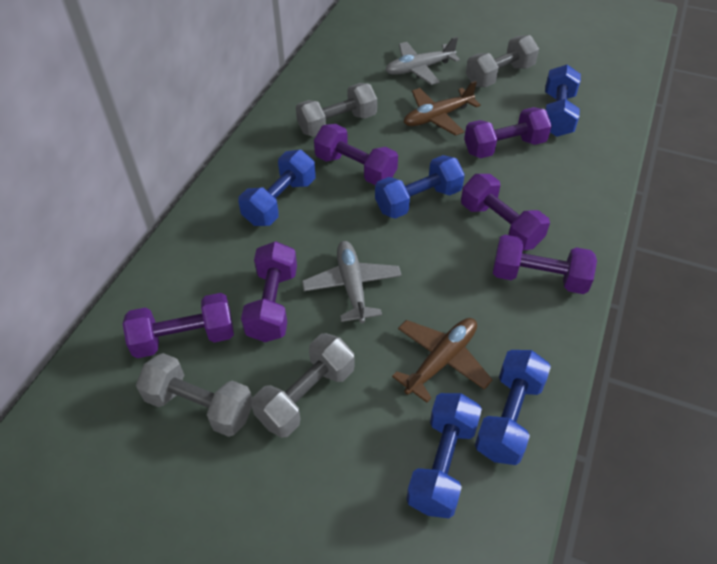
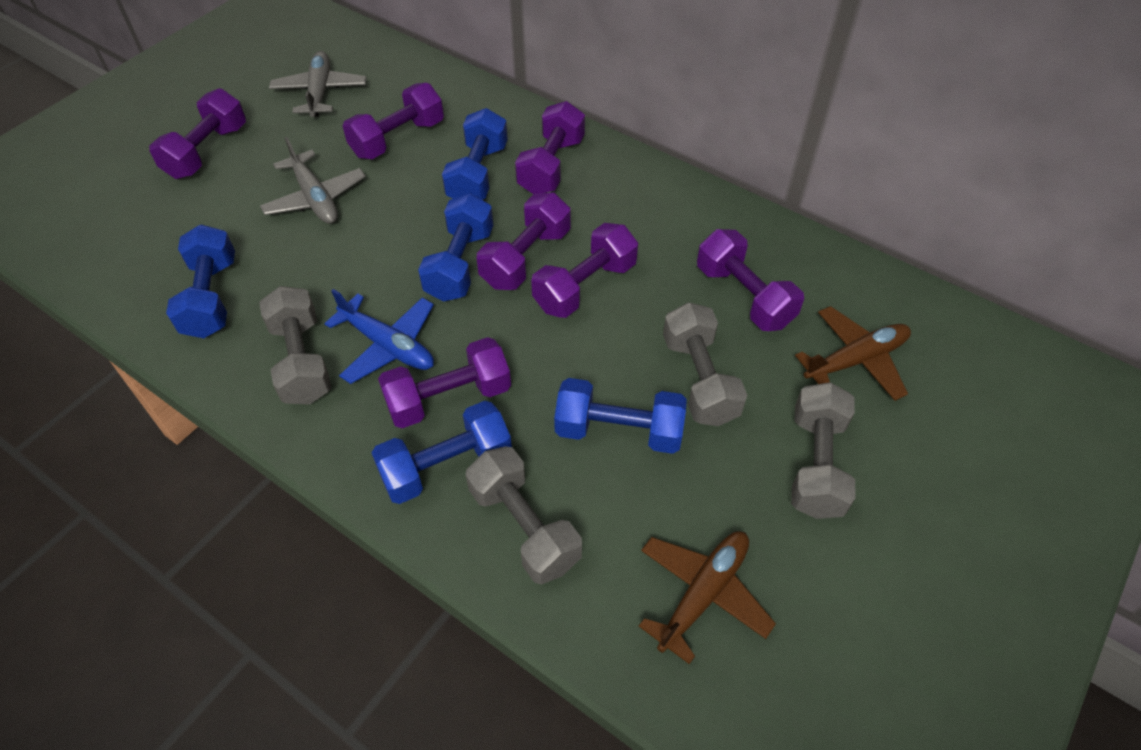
blue plane: 0 -> 1
purple dumbbell: 6 -> 7

